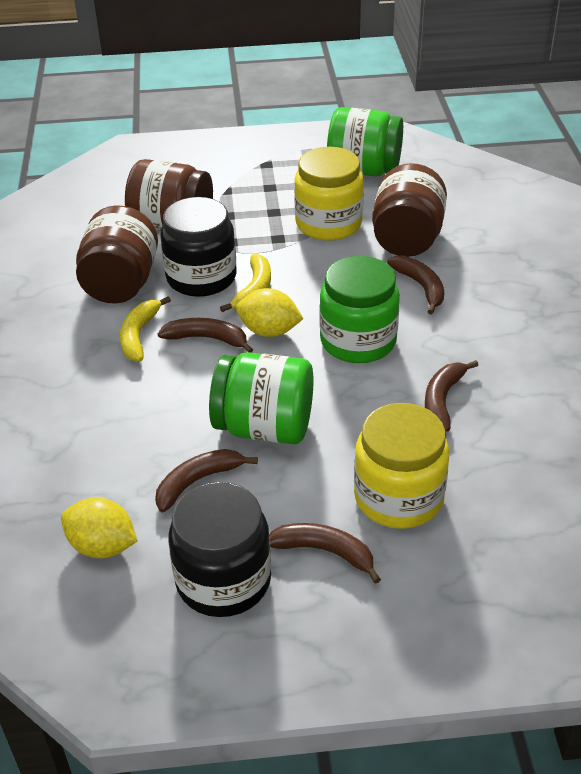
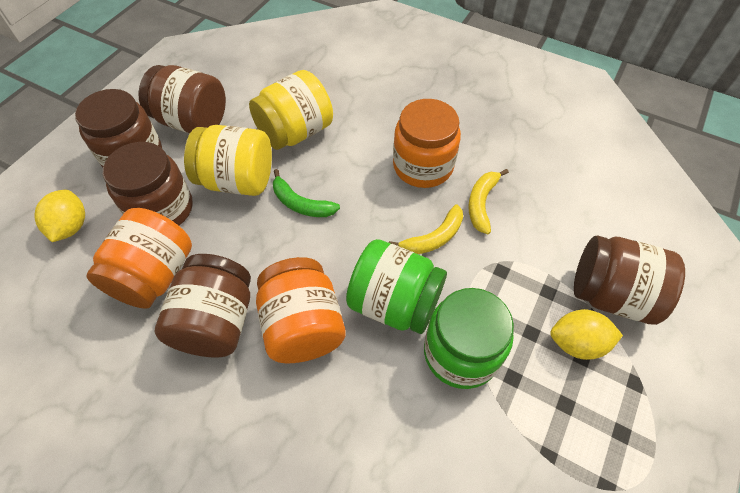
black jar: 2 -> 0
brown banana: 5 -> 0
brown jar: 3 -> 5
green banana: 0 -> 1
green jar: 3 -> 2
orange jar: 0 -> 3

